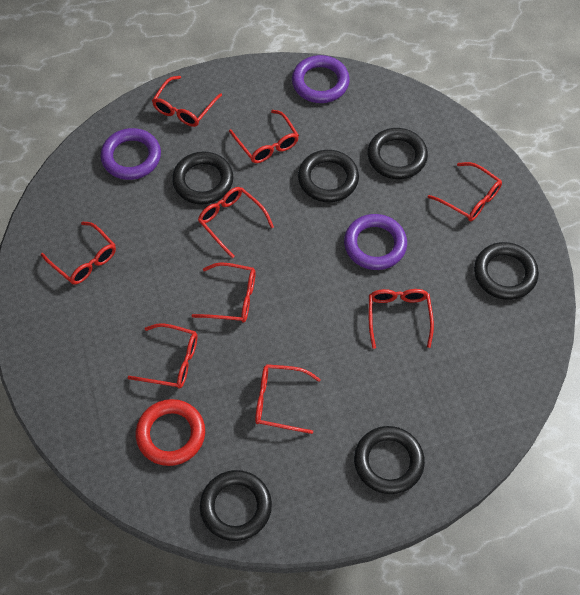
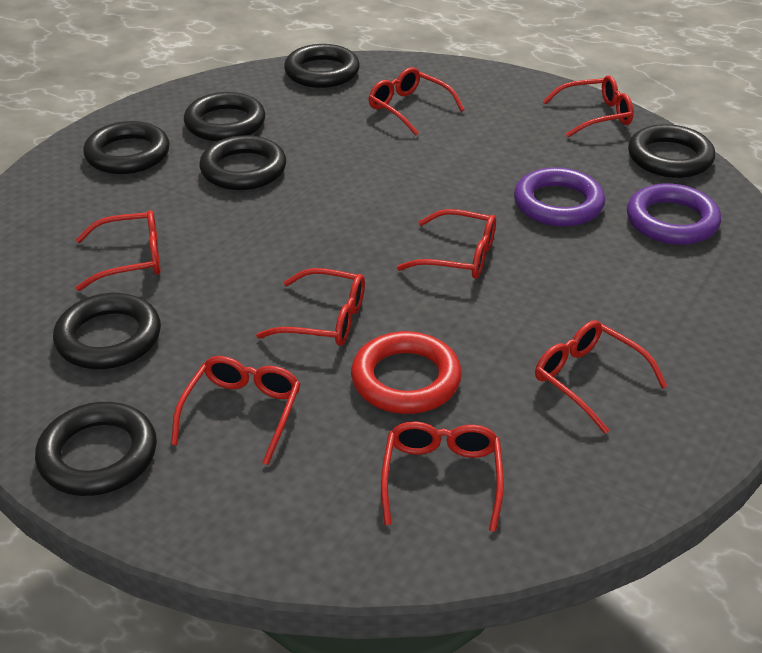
black ring: 6 -> 7
purple ring: 3 -> 2
red glasses: 9 -> 8

